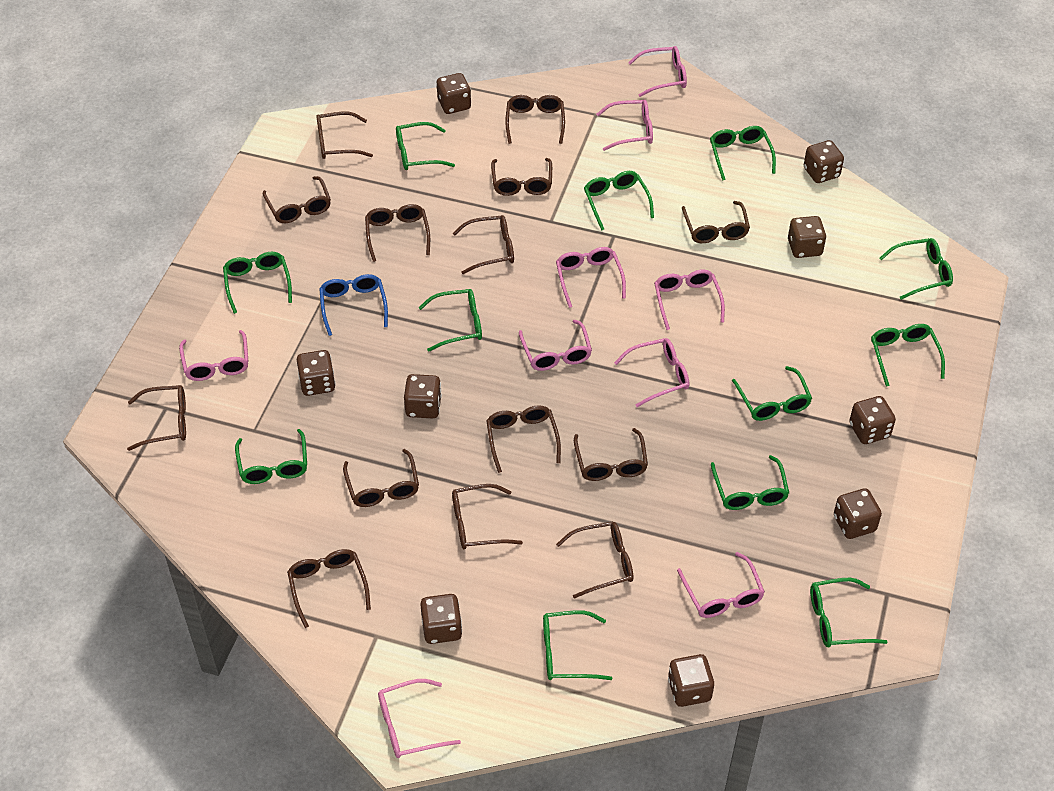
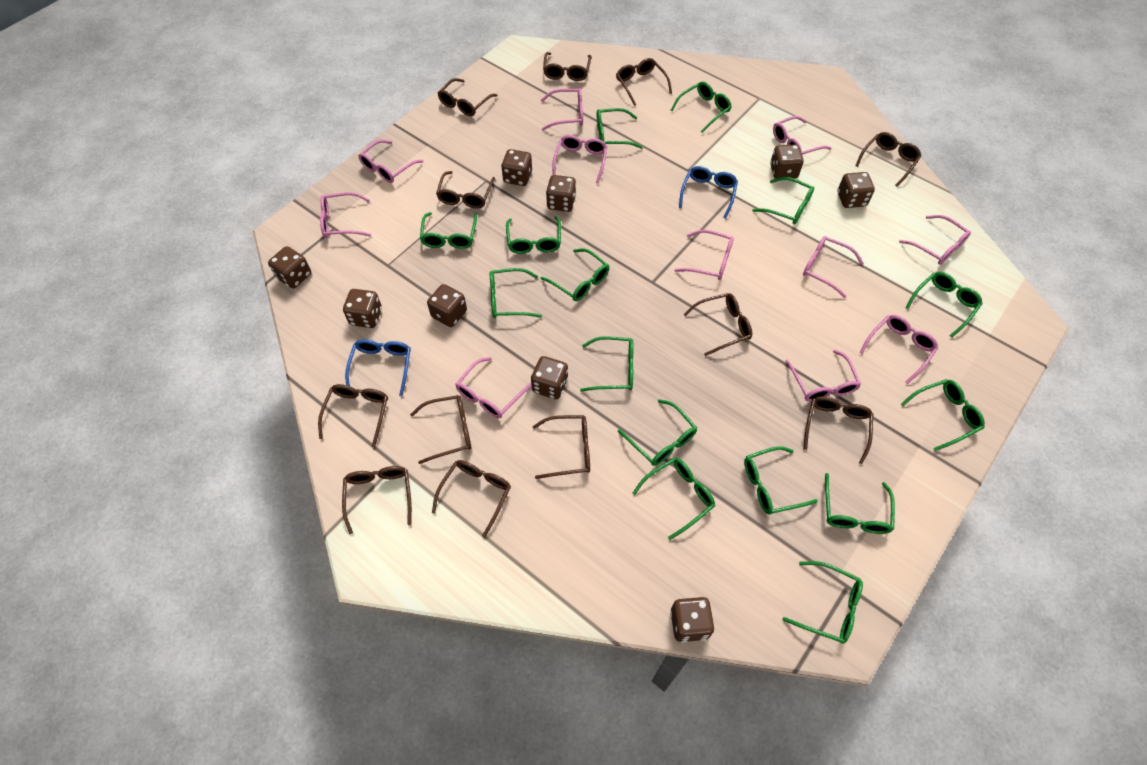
blue glasses: 1 -> 2
brown glasses: 14 -> 12
green glasses: 12 -> 15
pink glasses: 9 -> 11

